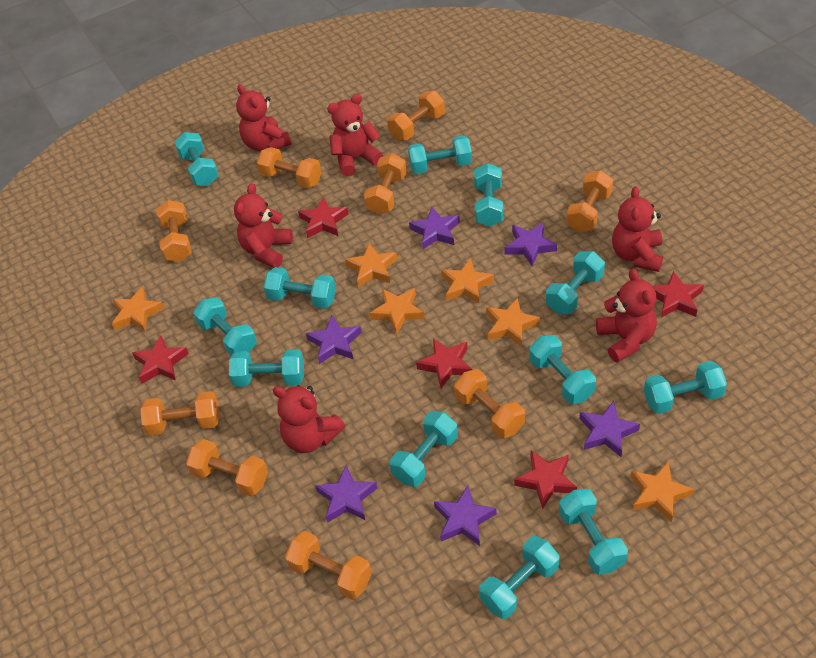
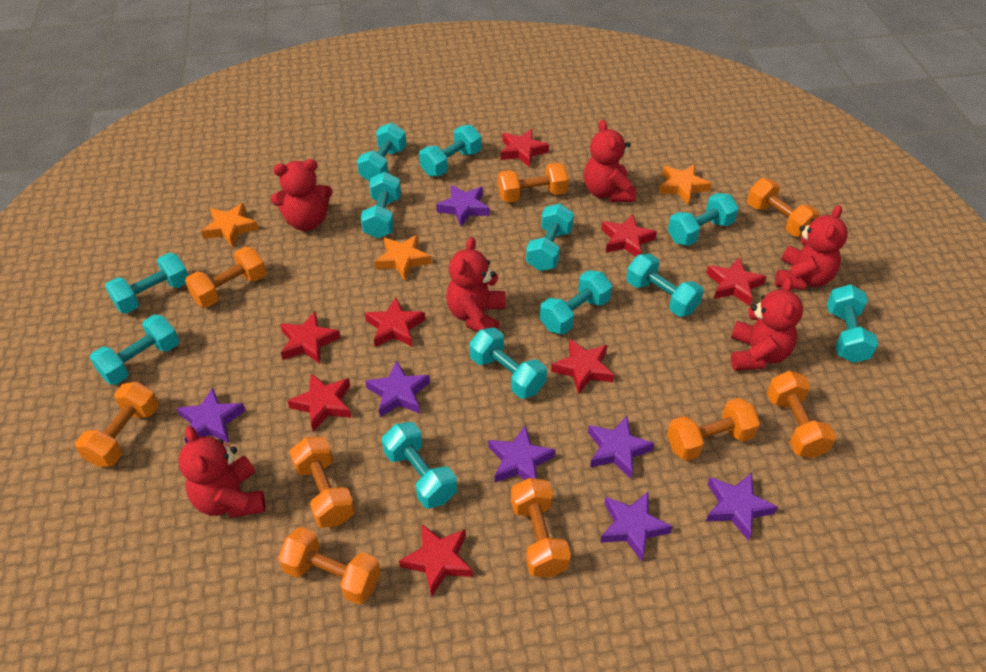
orange star: 6 -> 3
purple star: 6 -> 7
red star: 5 -> 8

